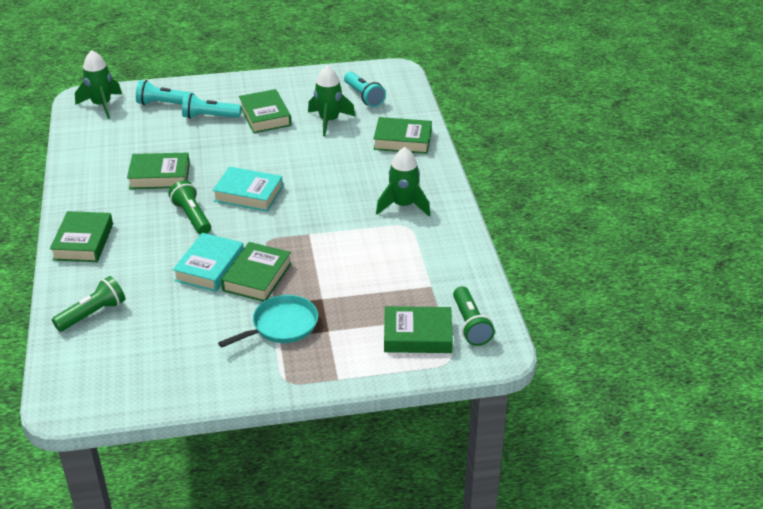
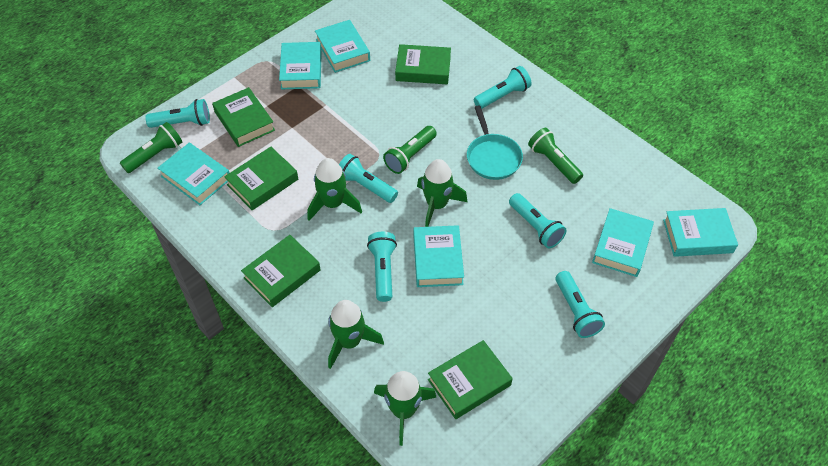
green book: 6 -> 5
green rocket: 3 -> 4
turquoise book: 2 -> 6
turquoise flashlight: 3 -> 6

